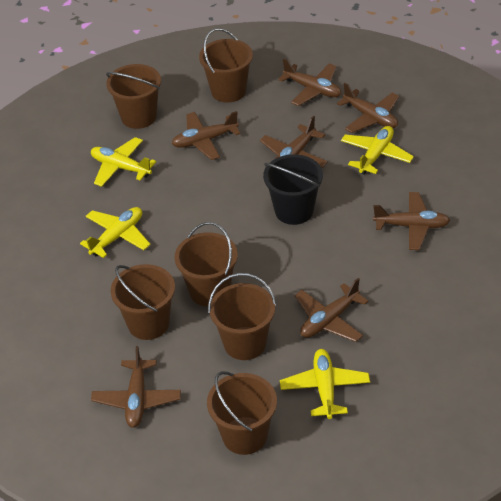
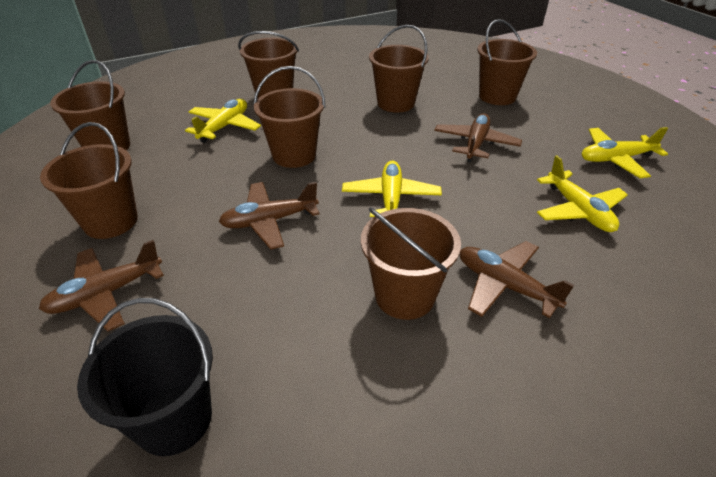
brown bucket: 6 -> 7
brown plane: 7 -> 4

